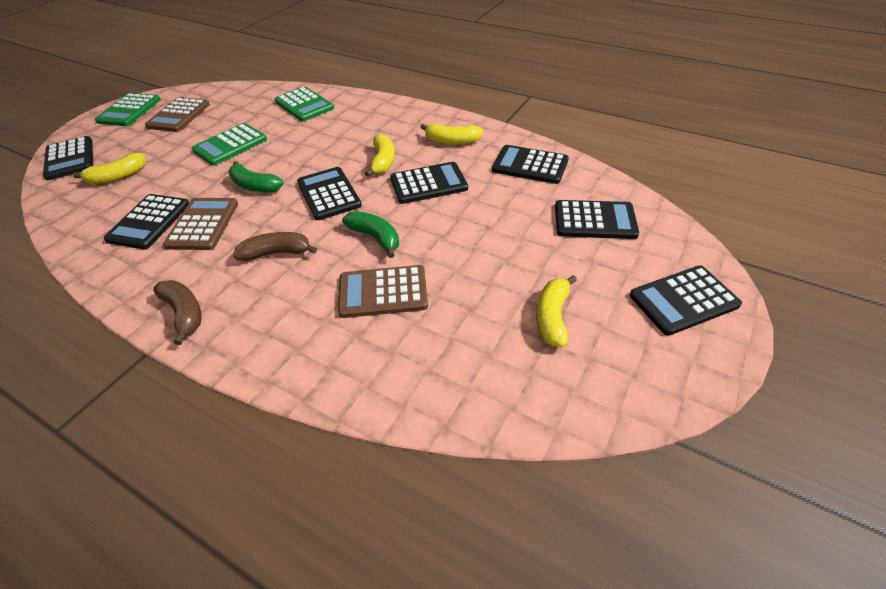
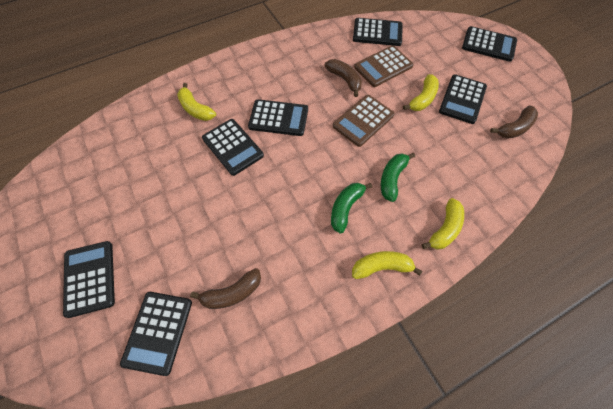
brown banana: 2 -> 3
brown calculator: 3 -> 2
green calculator: 3 -> 0

